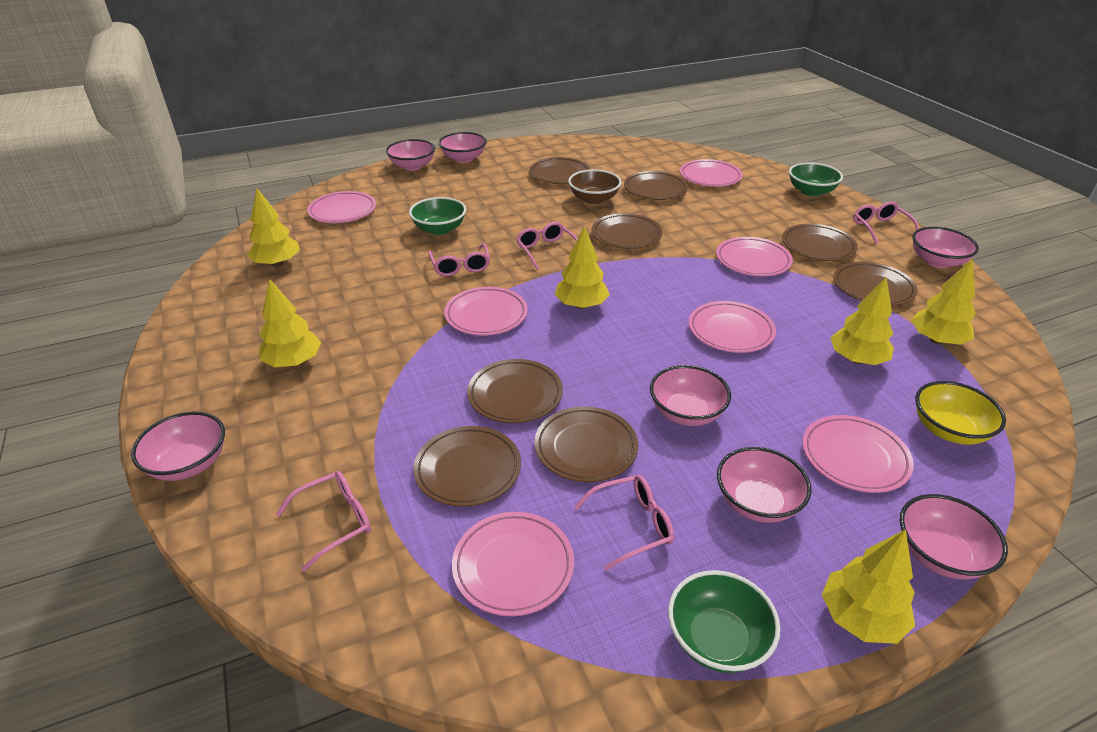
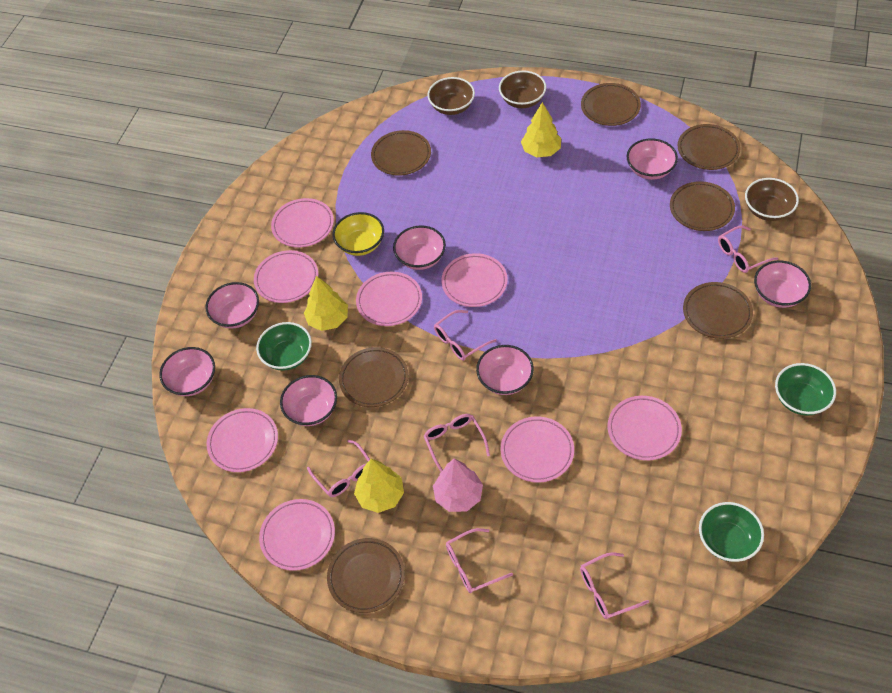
brown bowl: 1 -> 3
brown plate: 8 -> 7
pink glasses: 5 -> 6
pink plate: 7 -> 8
pink tree: 0 -> 1
yellow tree: 6 -> 3

